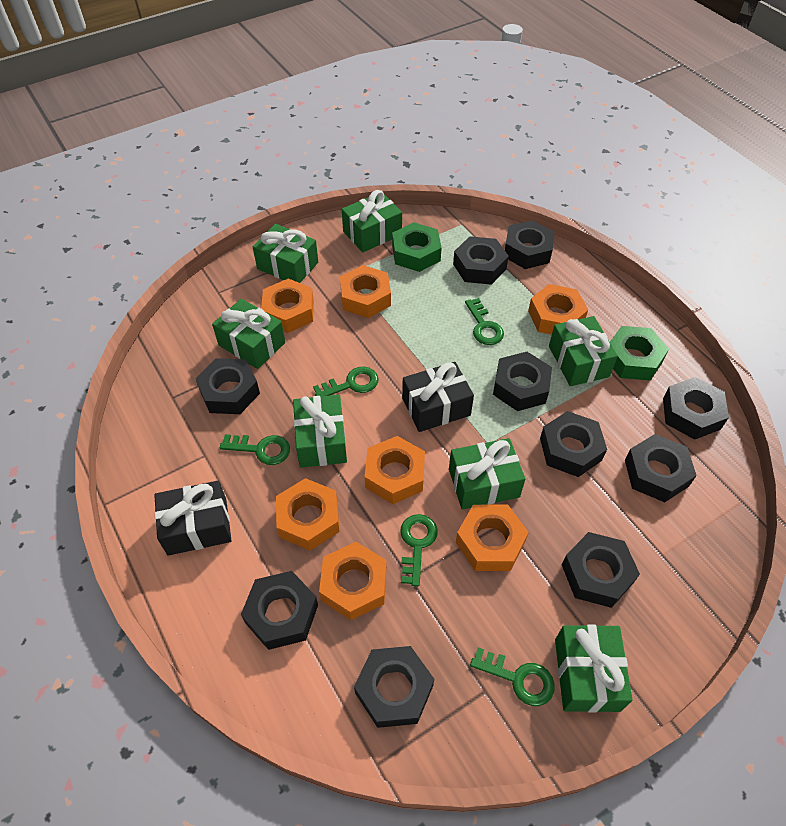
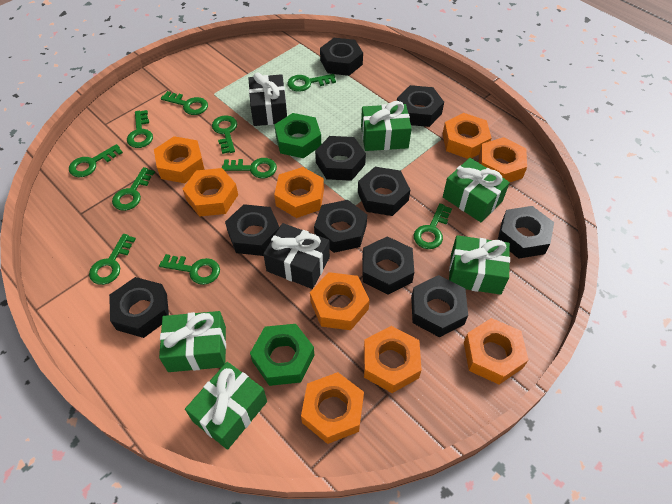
green gift: 7 -> 5
green key: 5 -> 10
orange nut: 7 -> 9

